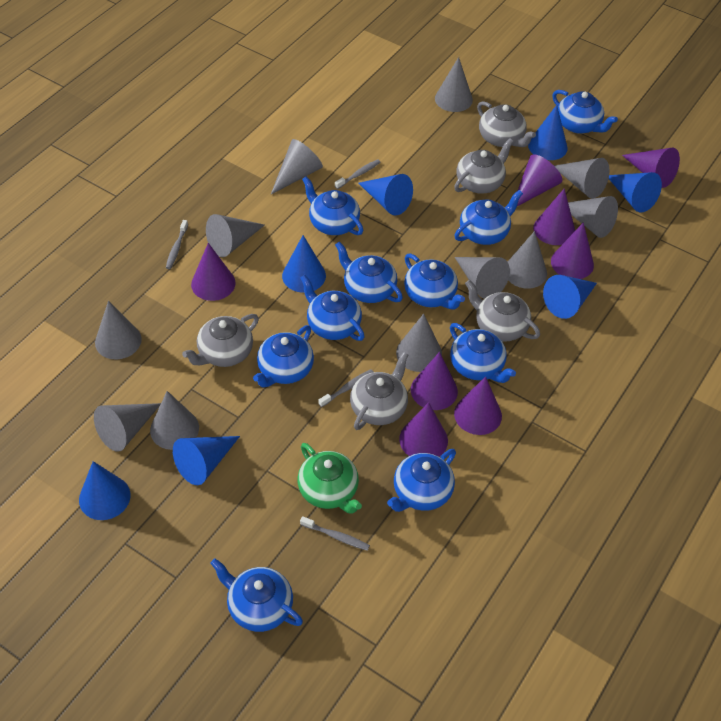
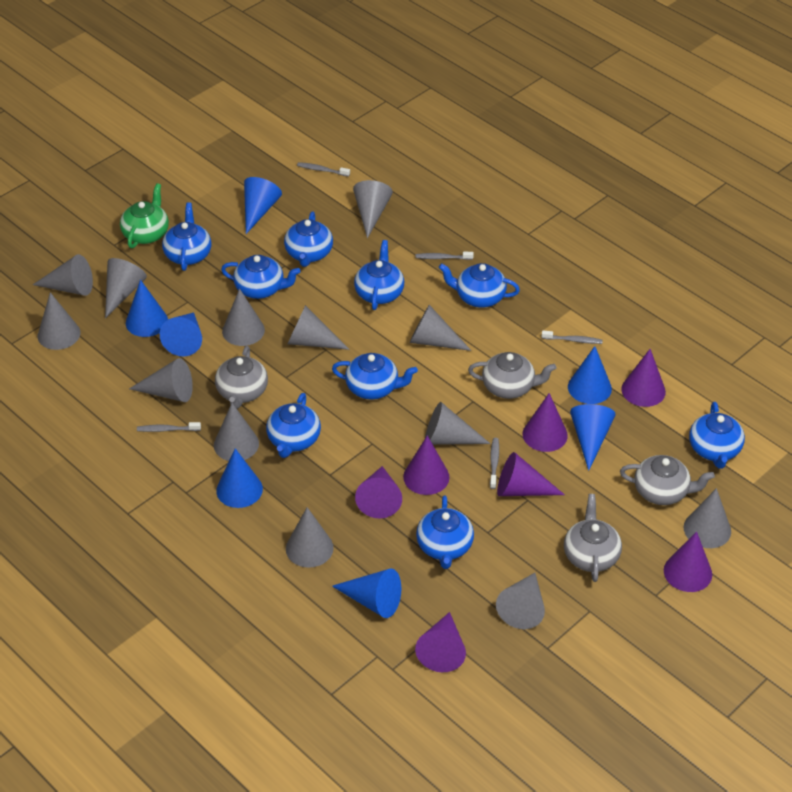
blue teapot: 10 -> 9
grey cone: 11 -> 13
grey teapot: 5 -> 4
grey toothbrush: 4 -> 5
purple cone: 8 -> 7

